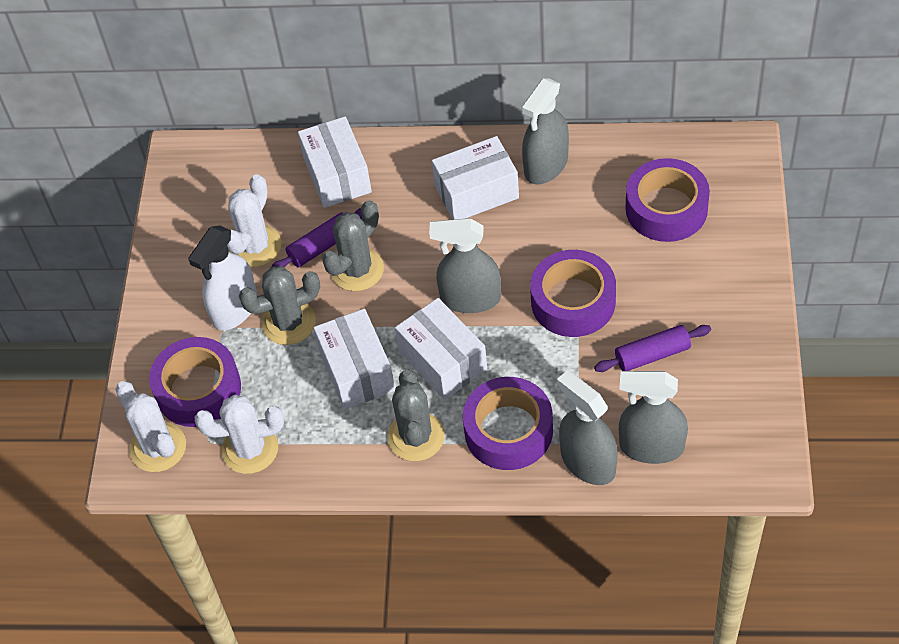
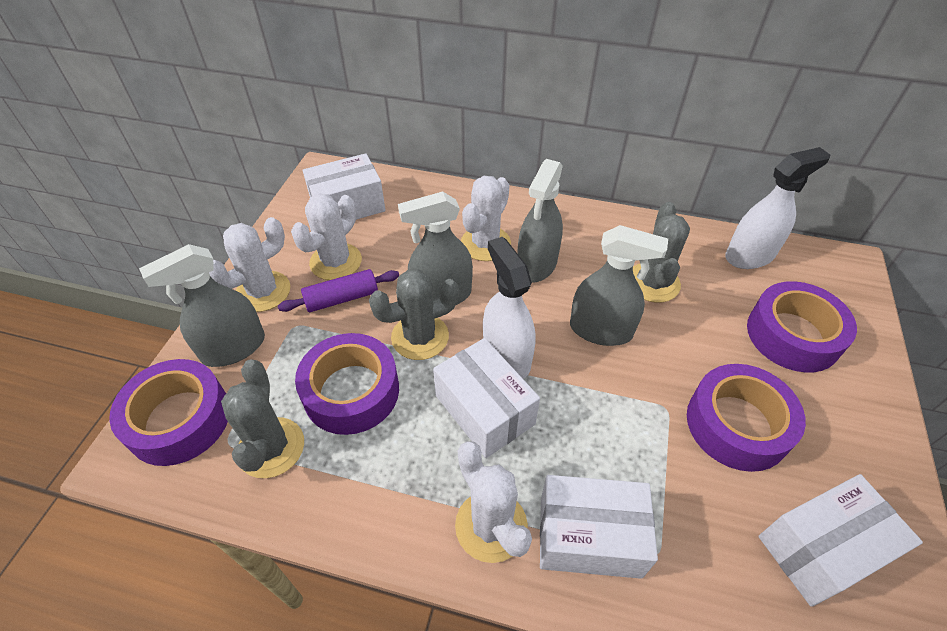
purple rolling pin: 2 -> 1
white cactus: 3 -> 4
white spray bottle: 1 -> 2

